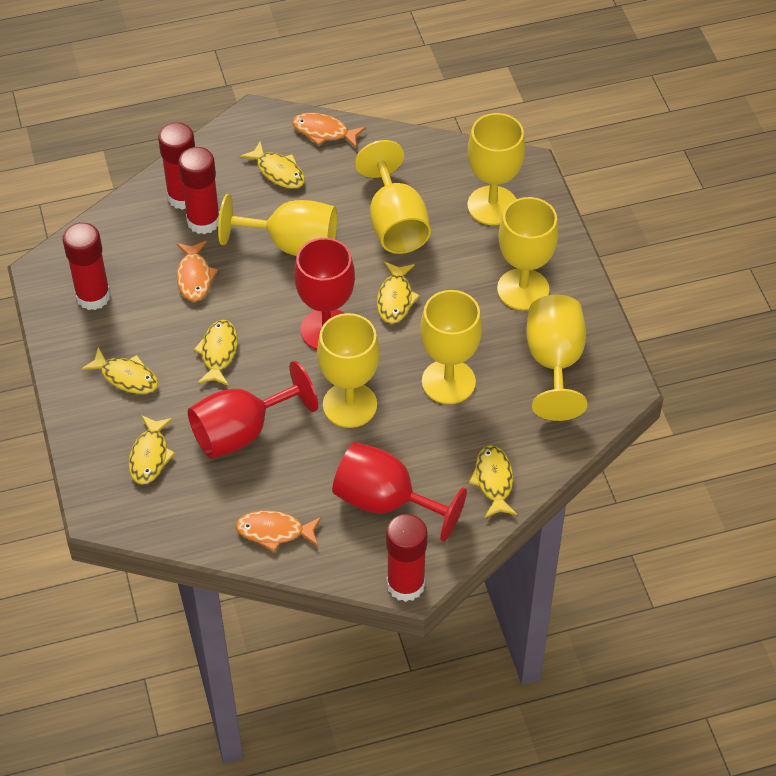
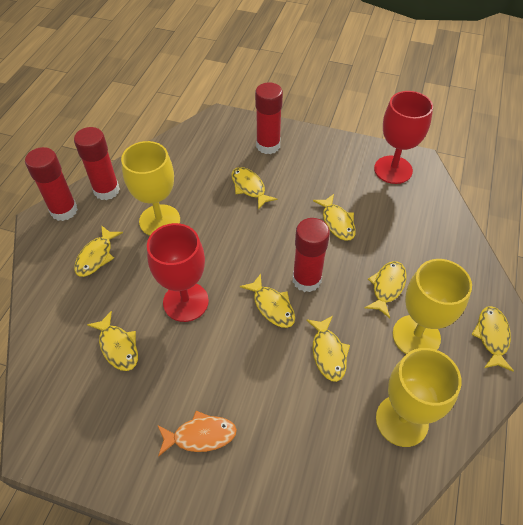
orange fish: 3 -> 1
red goblet: 3 -> 2
yellow fish: 6 -> 8
yellow goblet: 7 -> 3

